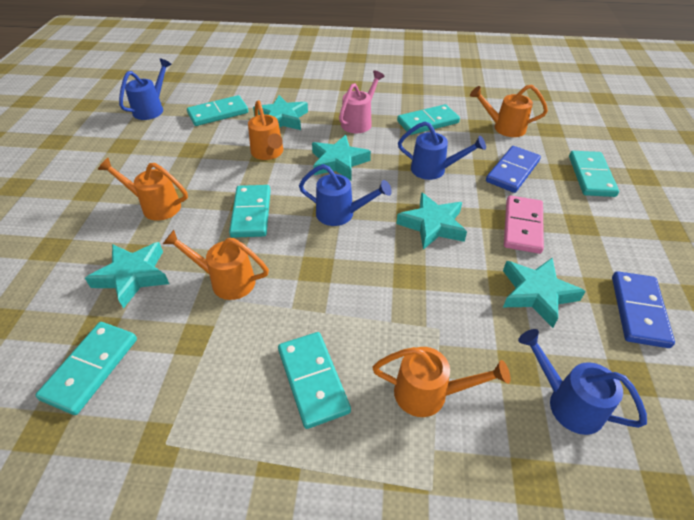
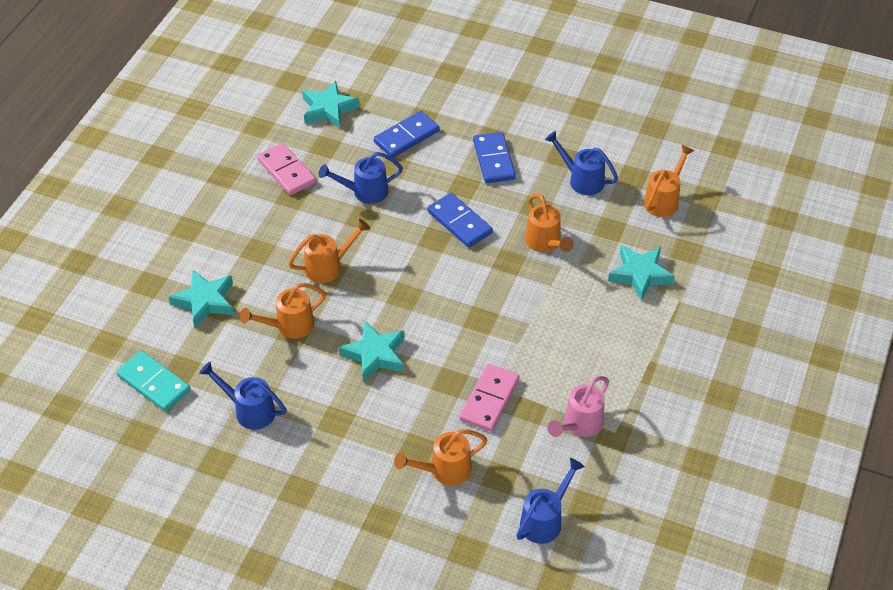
blue domino: 2 -> 3
pink domino: 1 -> 2
turquoise domino: 6 -> 1
turquoise star: 5 -> 4

